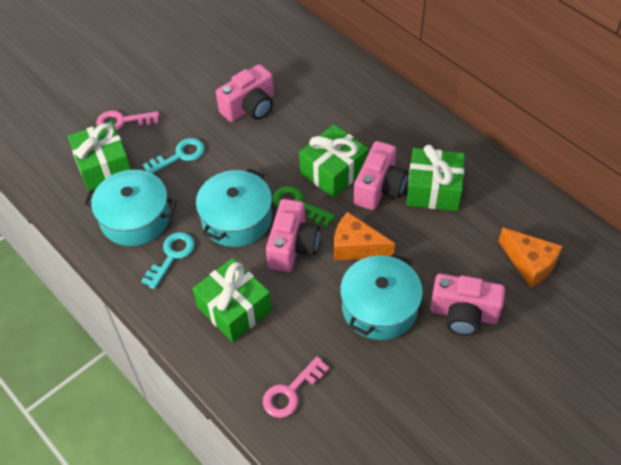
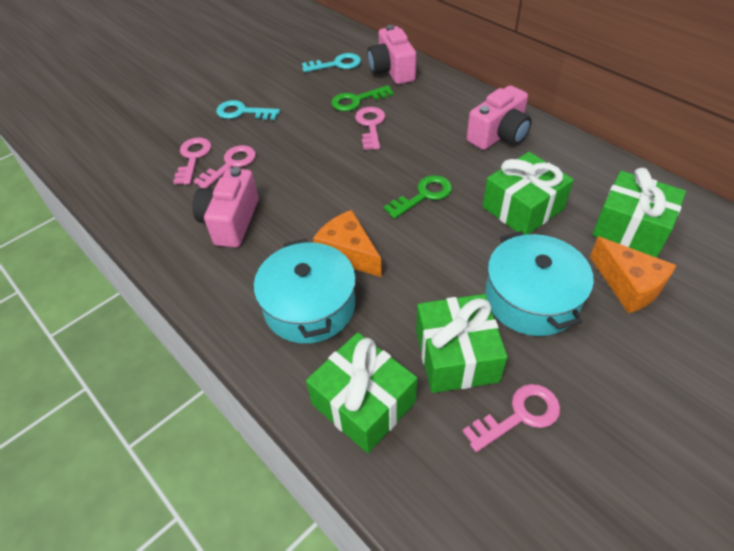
green key: 1 -> 2
pink camera: 4 -> 3
pink key: 2 -> 4
turquoise pot: 3 -> 2

